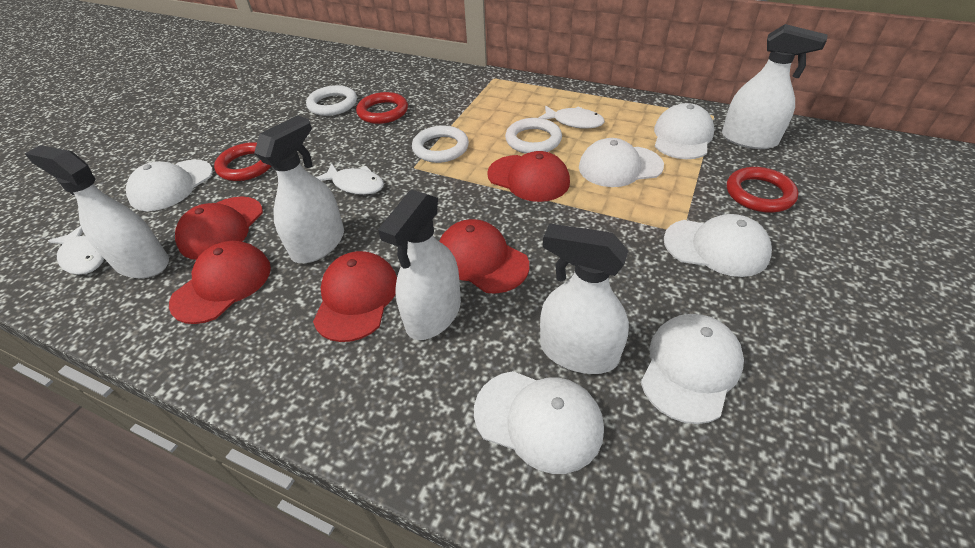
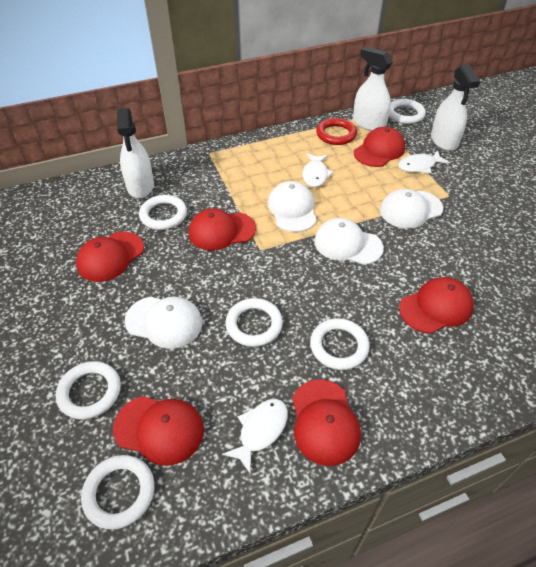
red cap: 5 -> 6
red ring: 3 -> 1
white cap: 6 -> 4
white ring: 3 -> 6
white spray bottle: 5 -> 3

